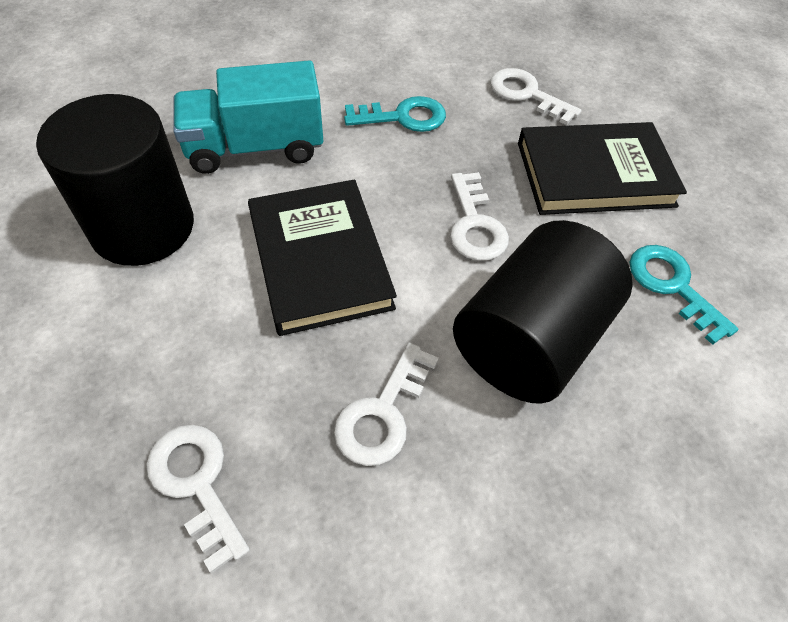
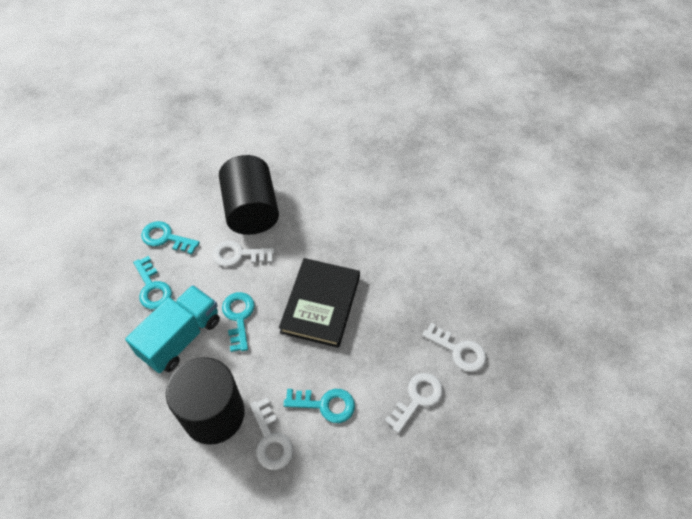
black book: 2 -> 1
turquoise key: 2 -> 4

